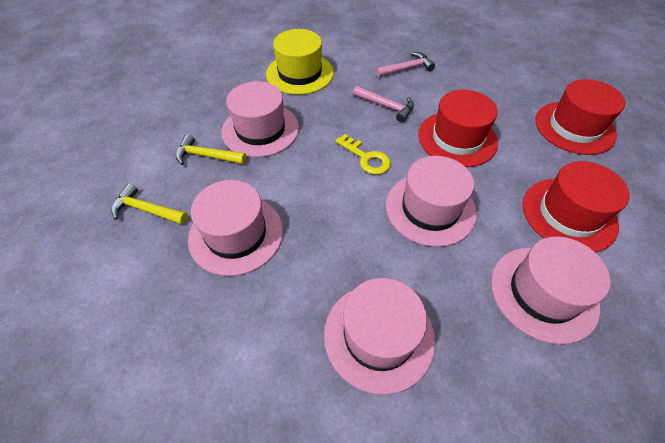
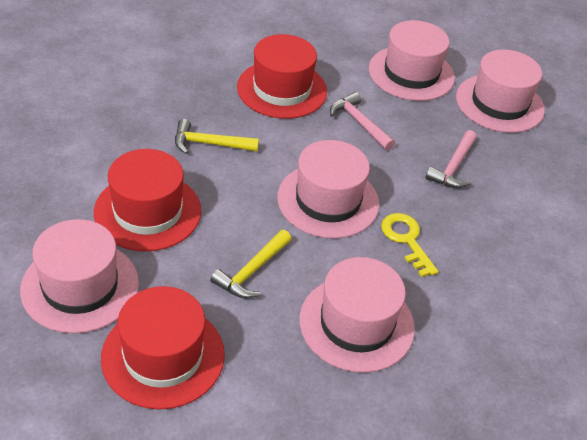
yellow hat: 1 -> 0

